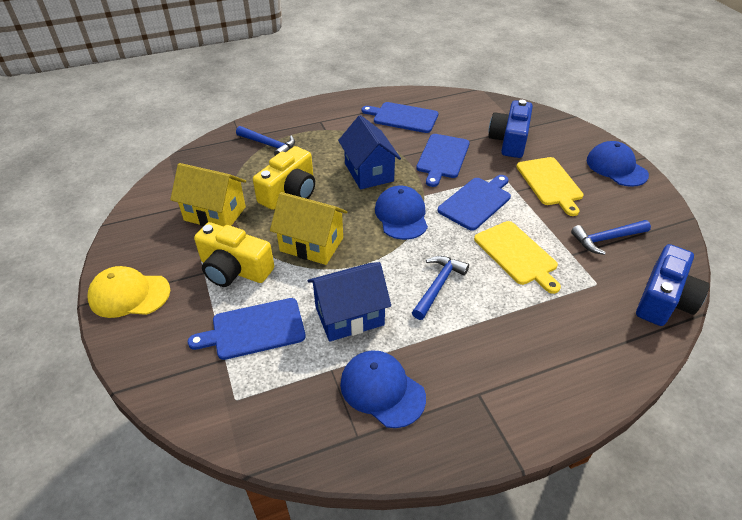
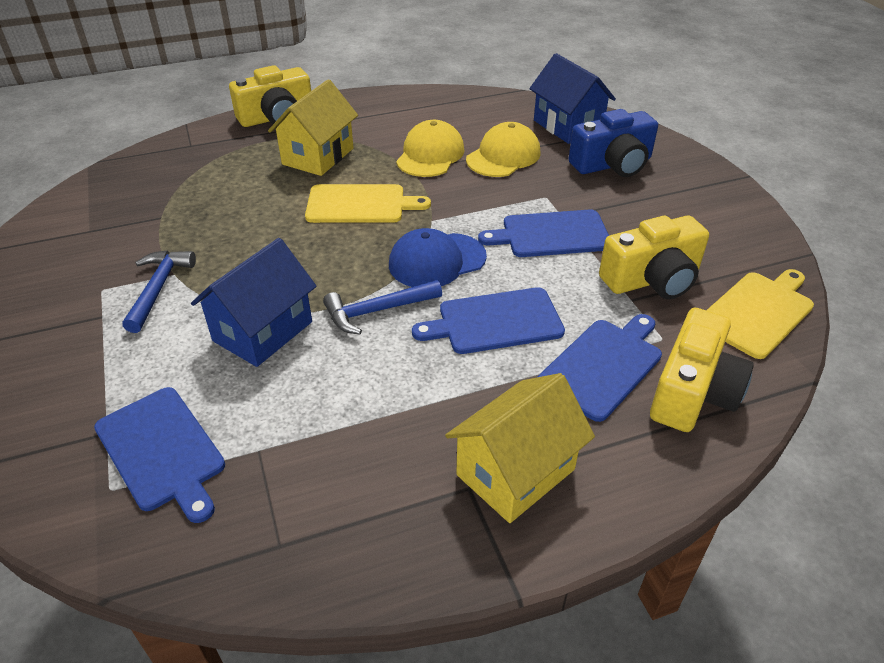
blue camera: 2 -> 1
blue cap: 3 -> 1
blue hammer: 3 -> 2
yellow camera: 2 -> 3
yellow cap: 1 -> 2

